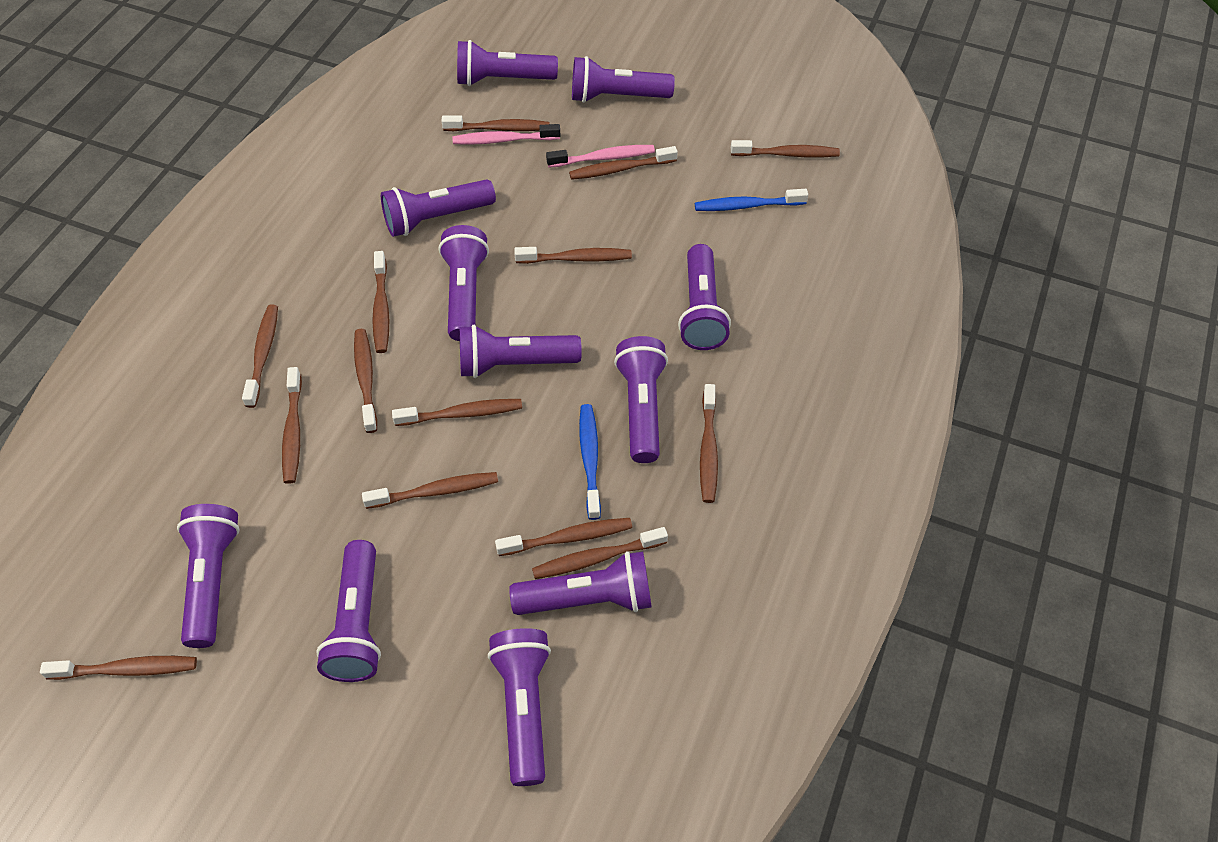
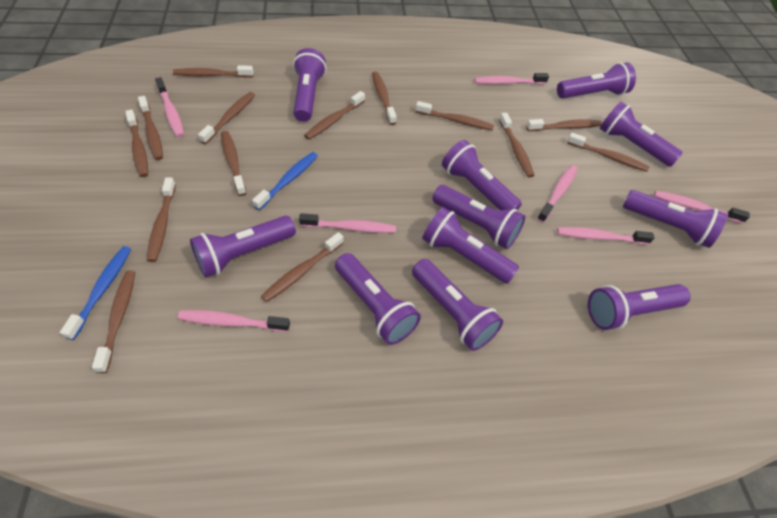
pink toothbrush: 2 -> 7

